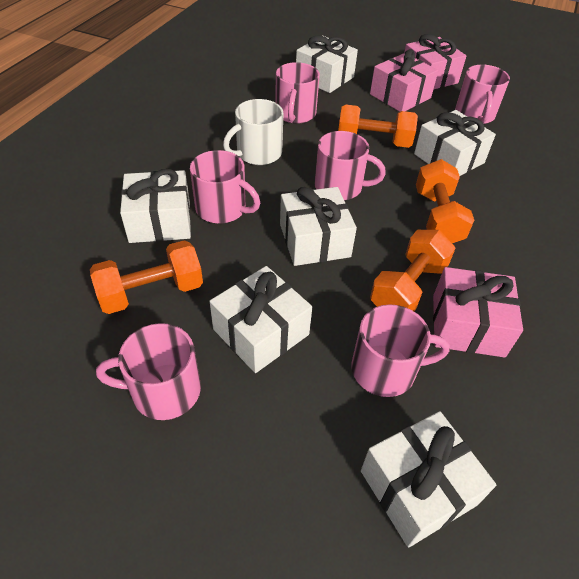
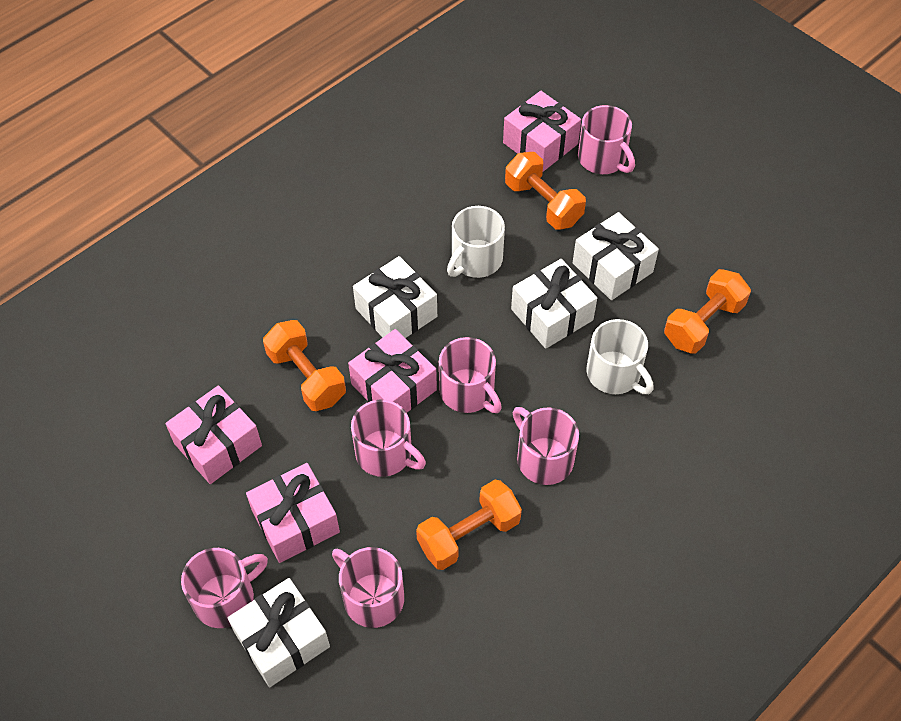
pink gift: 3 -> 4
white gift: 6 -> 4
white mug: 1 -> 2

